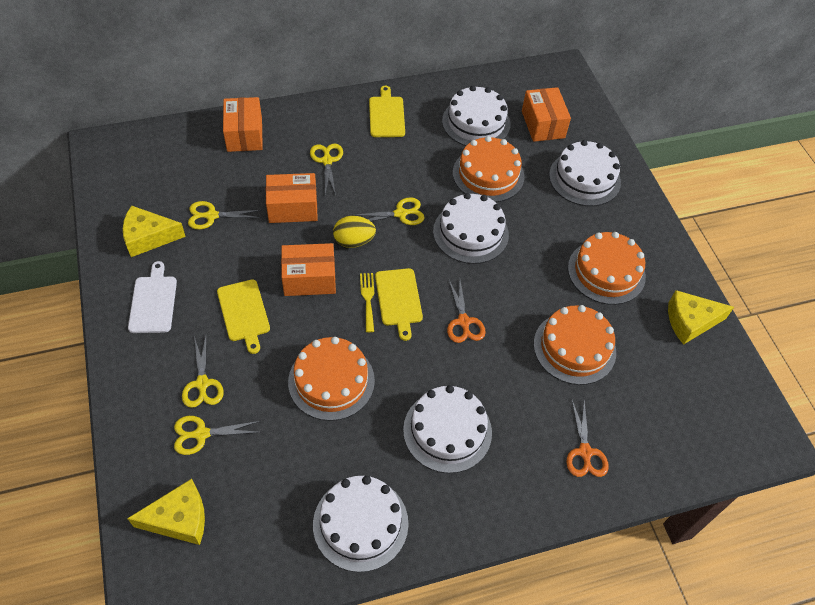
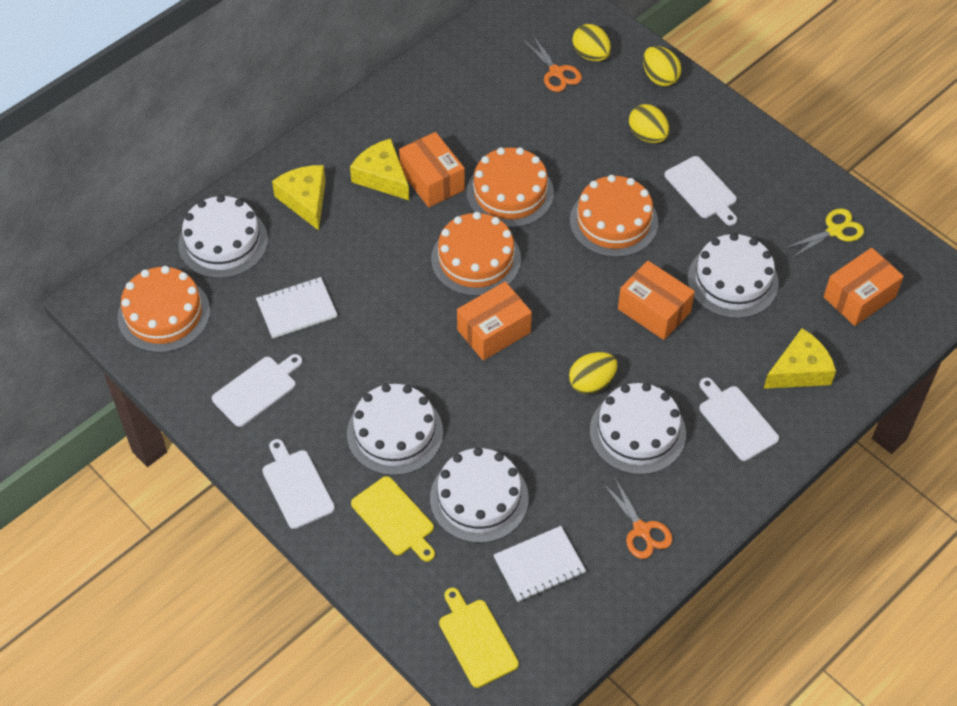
white cutting board: 1 -> 4
white notebook: 0 -> 2
yellow cutting board: 3 -> 2
yellow egg: 1 -> 4
yellow fork: 1 -> 0
yellow scissors: 5 -> 1

